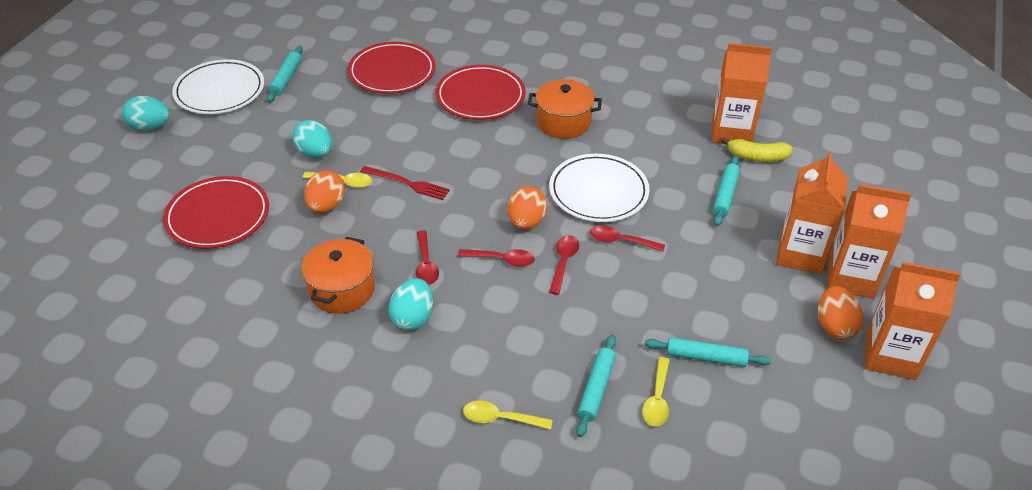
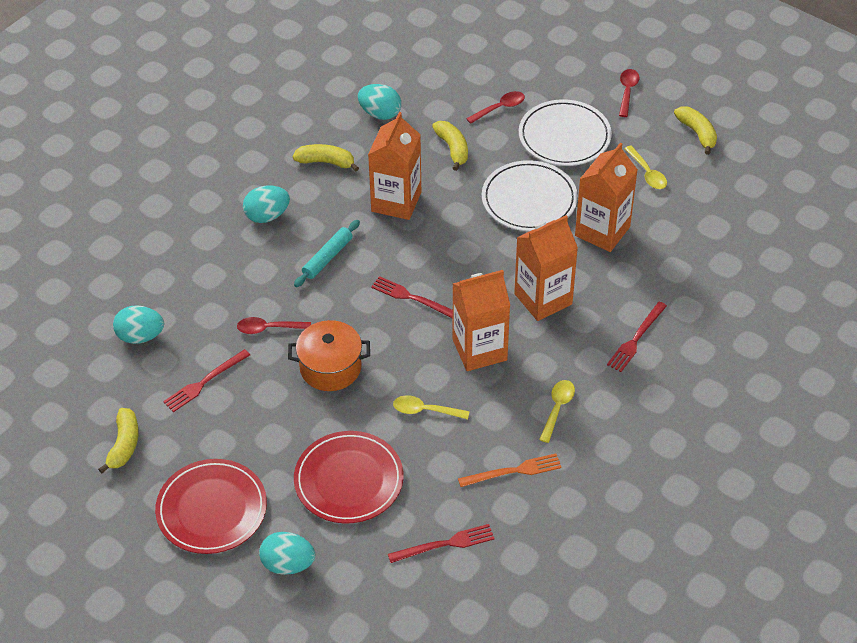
orange egg: 3 -> 0
orange fork: 0 -> 1
orange pot: 2 -> 1
red fork: 1 -> 4
red plate: 3 -> 2
red spoon: 4 -> 3
turquoise egg: 3 -> 4
turquoise rolling pin: 4 -> 1
yellow banana: 1 -> 4

